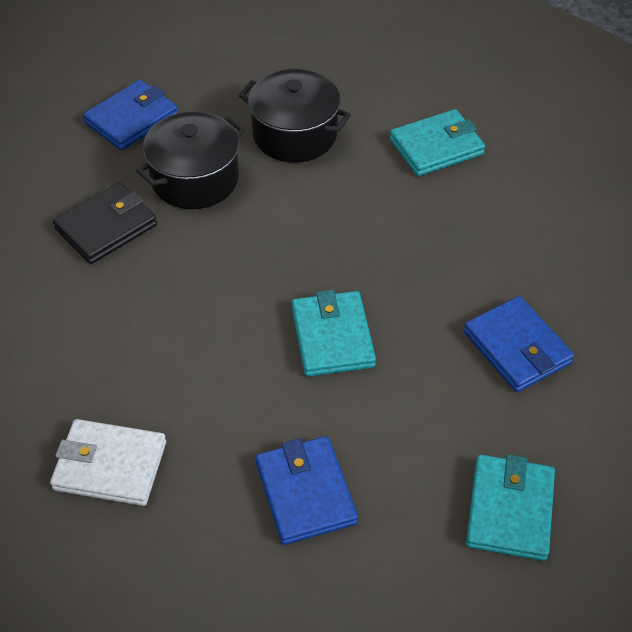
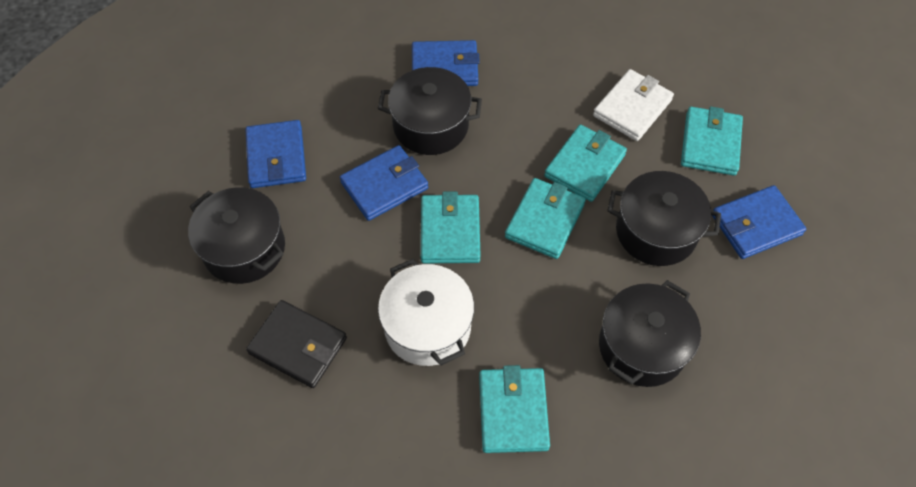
black pot: 2 -> 4
blue wallet: 3 -> 4
turquoise wallet: 3 -> 5
white pot: 0 -> 1

